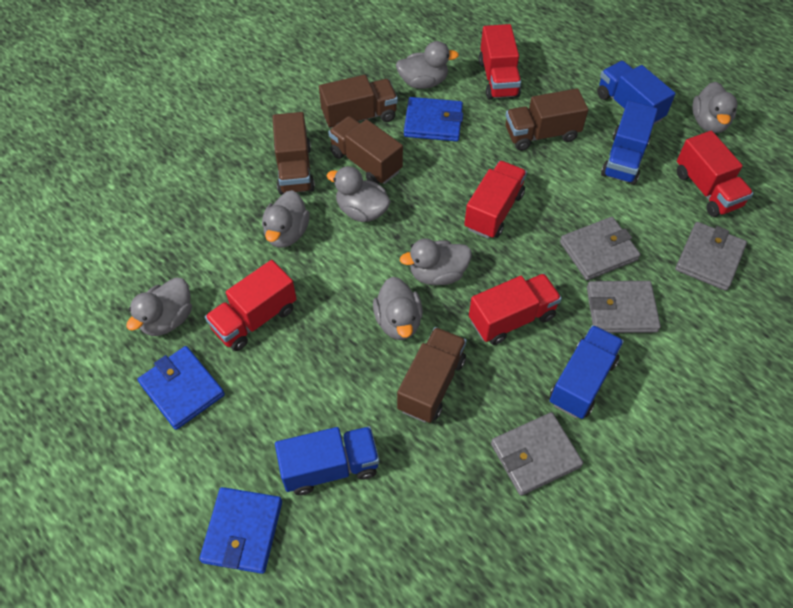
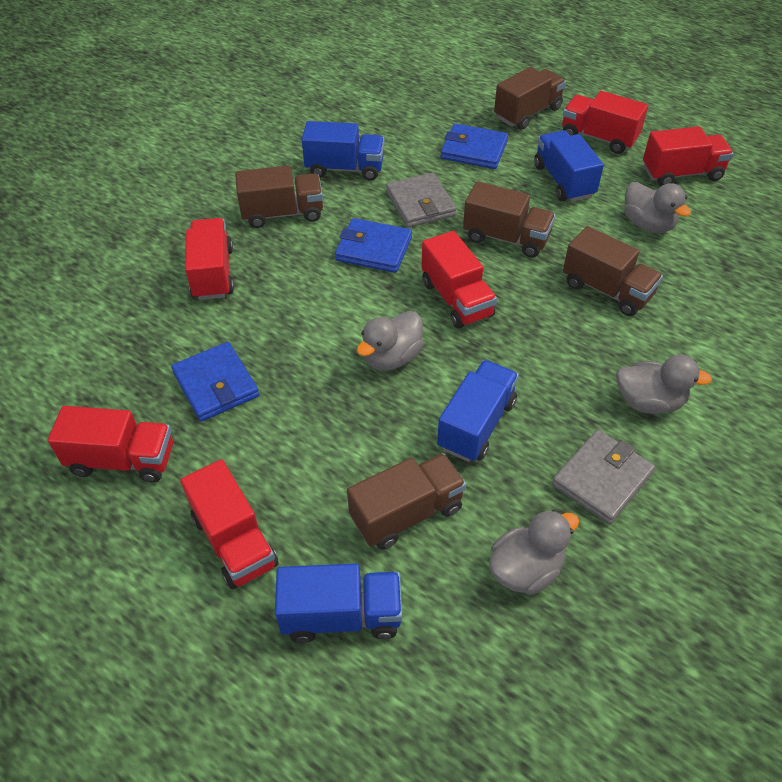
grey duck: 7 -> 4
grey wallet: 4 -> 2
red truck: 5 -> 6

